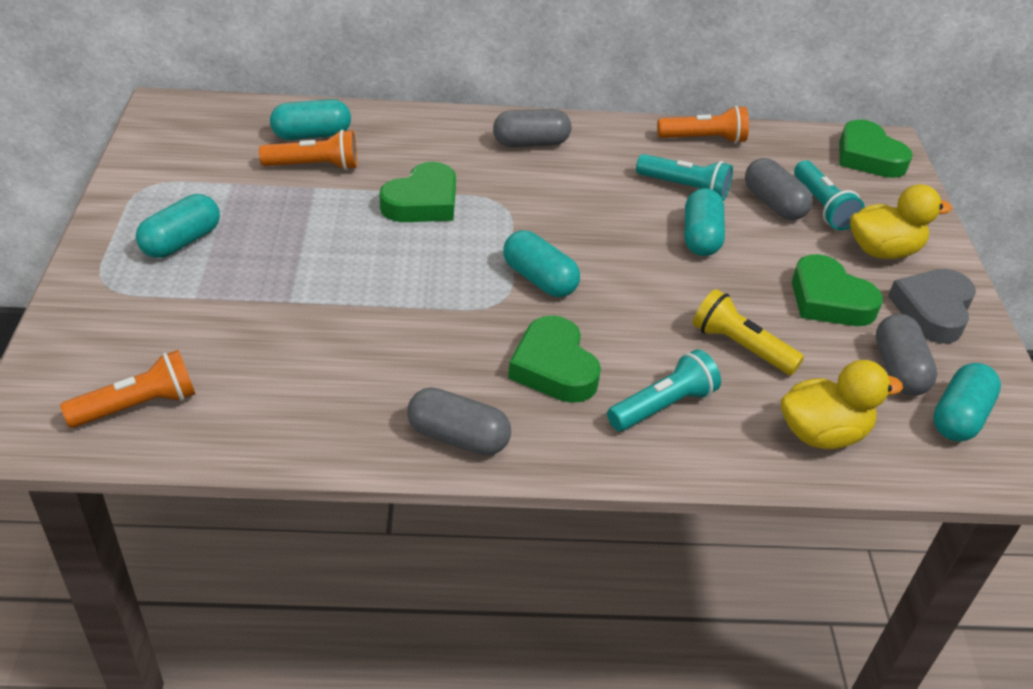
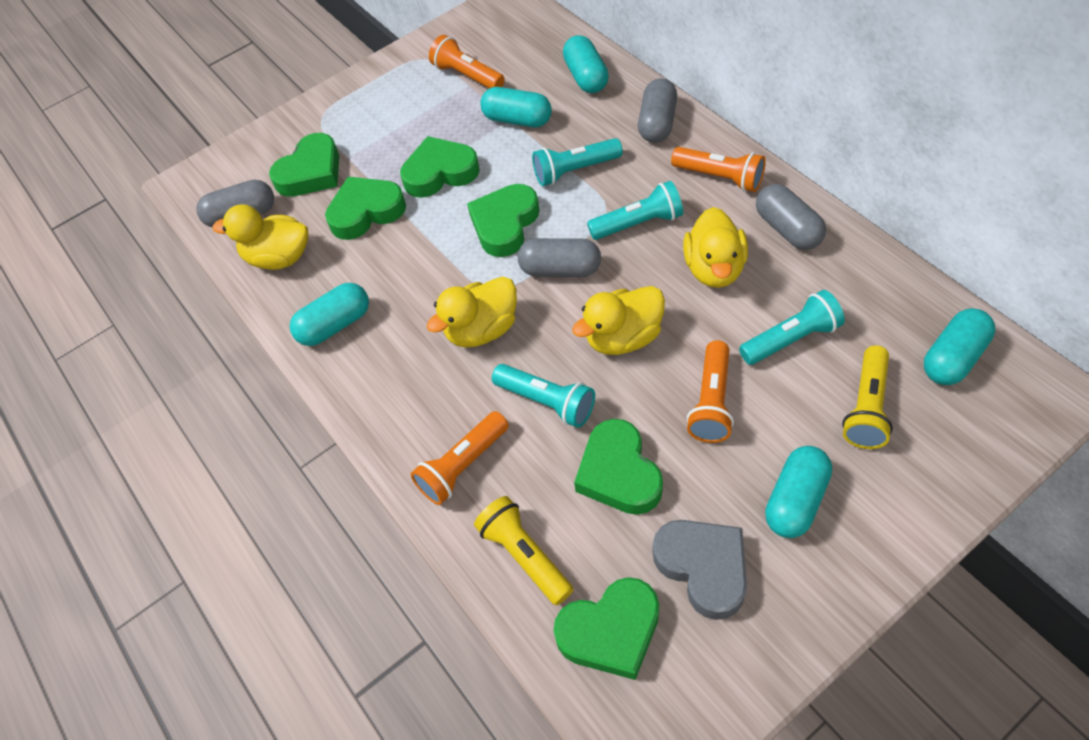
green heart: 4 -> 6
orange flashlight: 3 -> 4
turquoise flashlight: 3 -> 4
yellow duck: 2 -> 4
yellow flashlight: 1 -> 2

